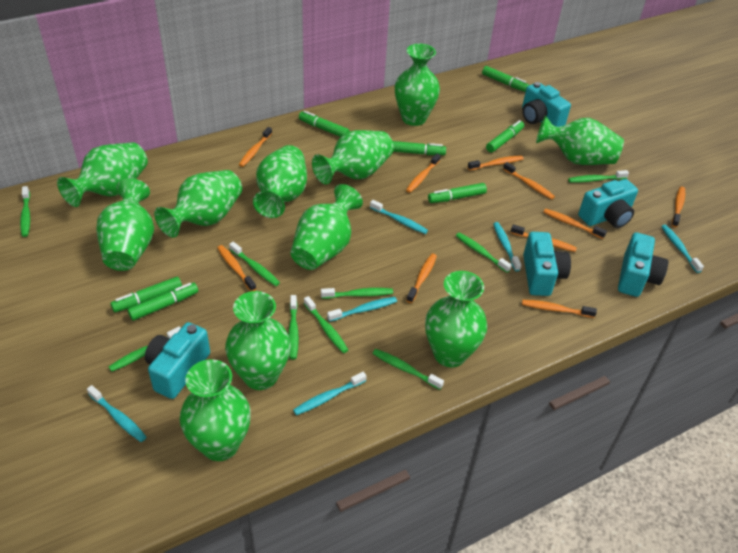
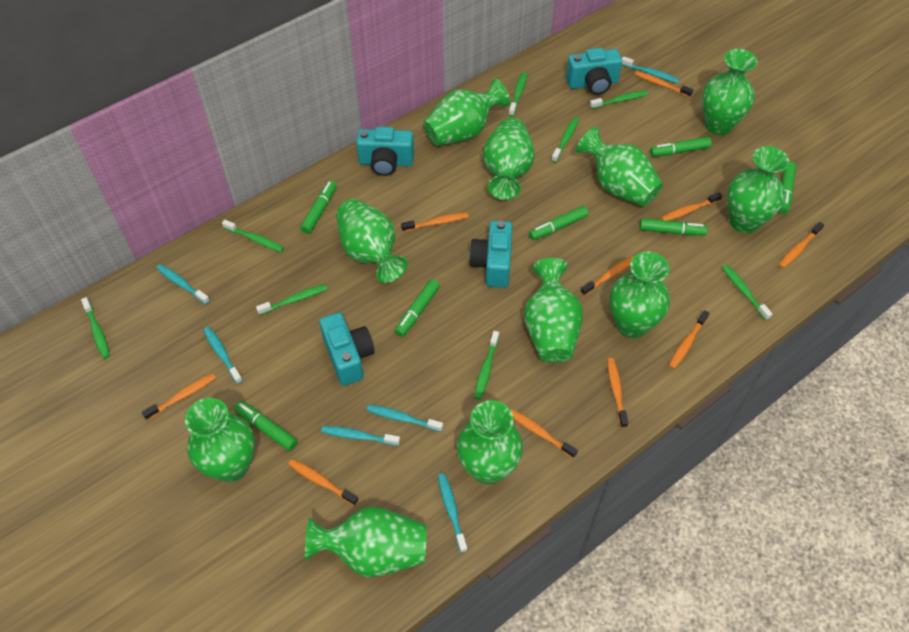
green toothbrush: 9 -> 8
turquoise camera: 5 -> 4

